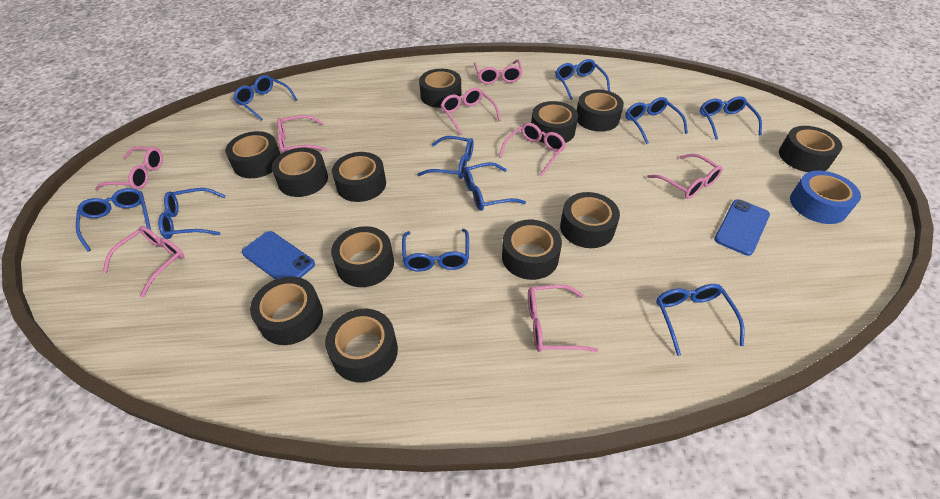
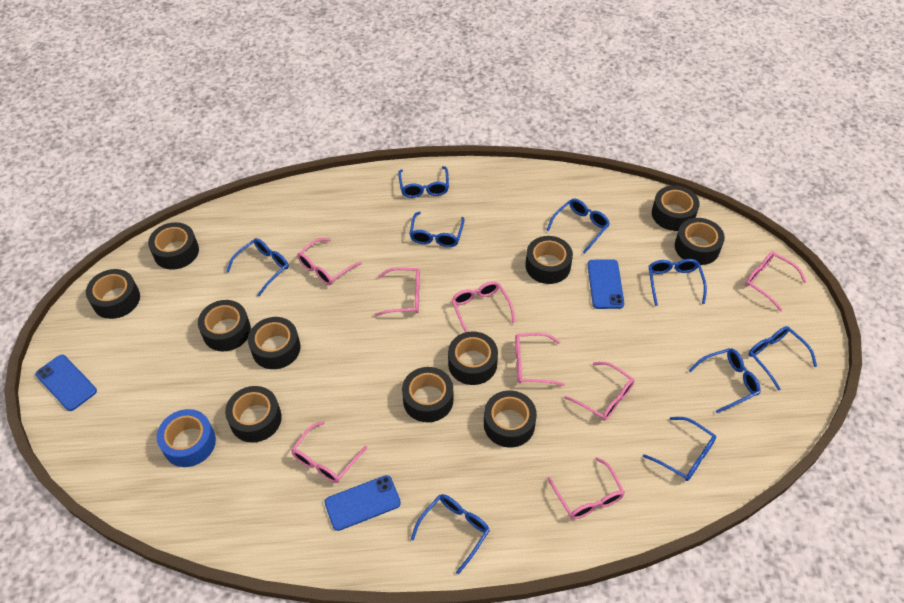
black tape: 12 -> 11
blue glasses: 10 -> 9
blue phone: 2 -> 3

